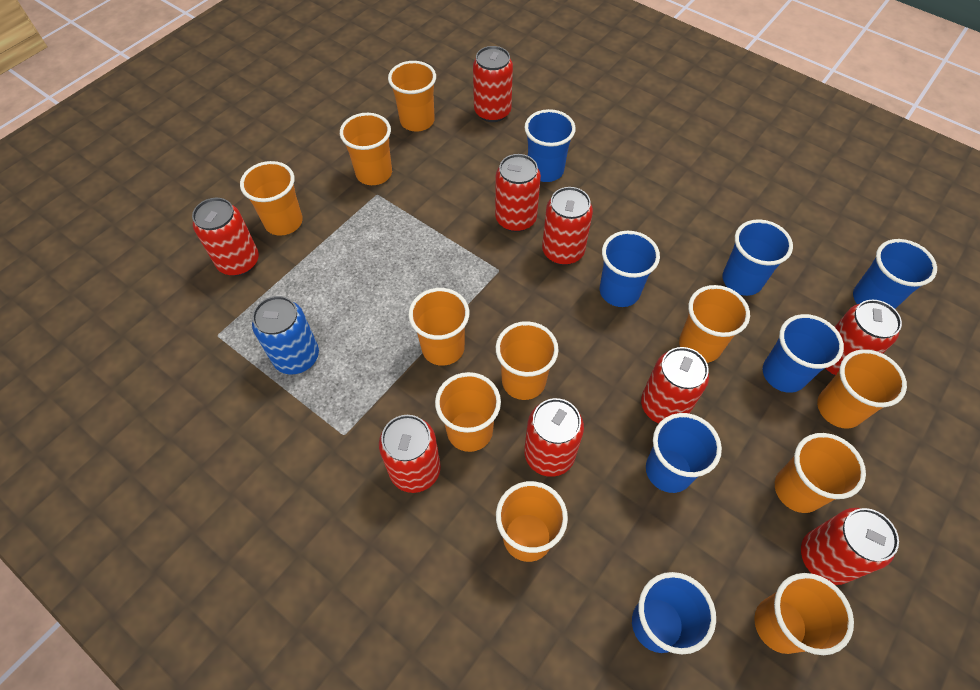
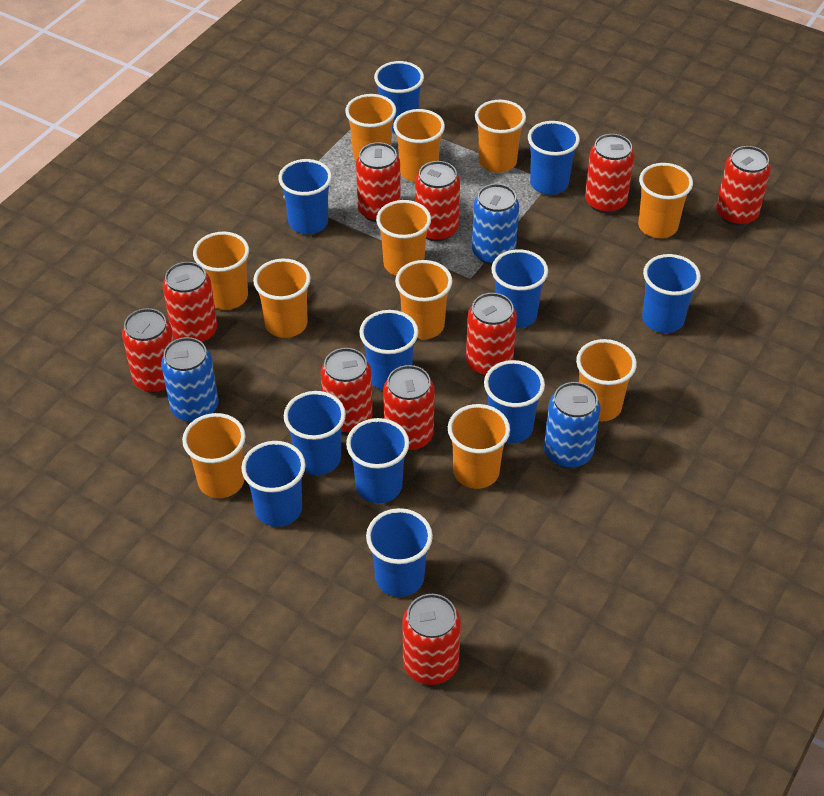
blue can: 1 -> 3
blue cup: 7 -> 11
red can: 9 -> 10

